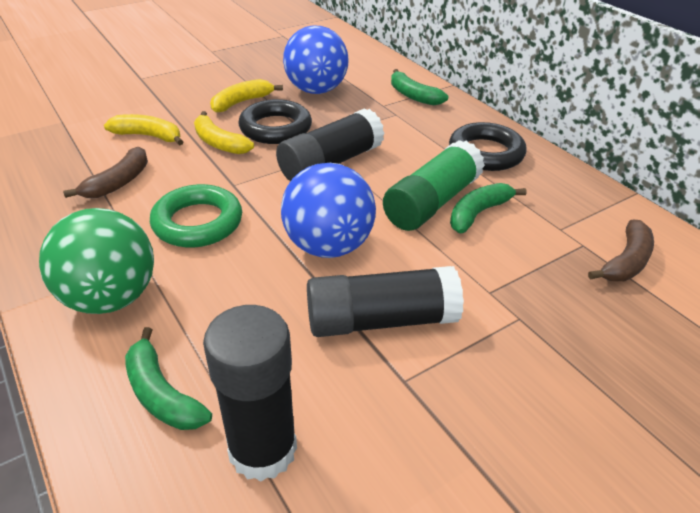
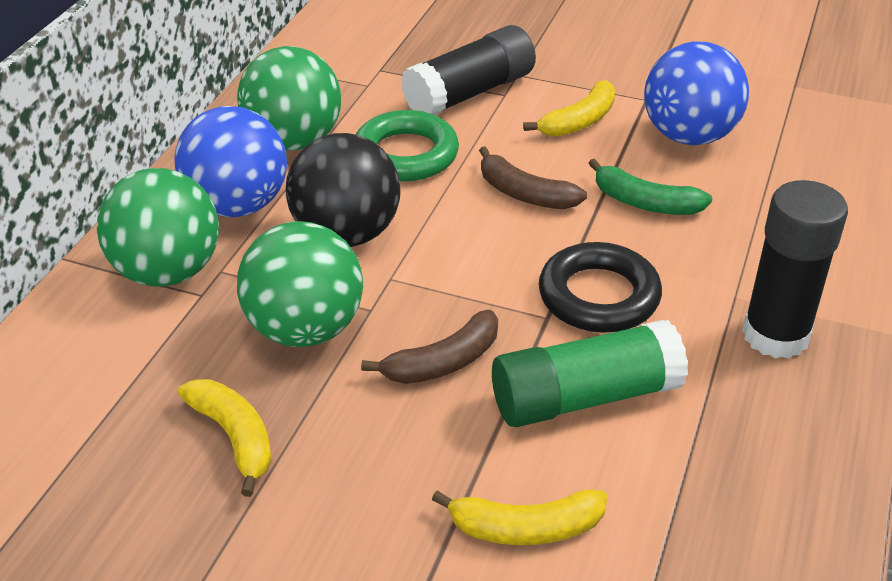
black ball: 0 -> 1
black glue stick: 3 -> 2
black ring: 2 -> 1
green ball: 1 -> 3
green banana: 3 -> 1

